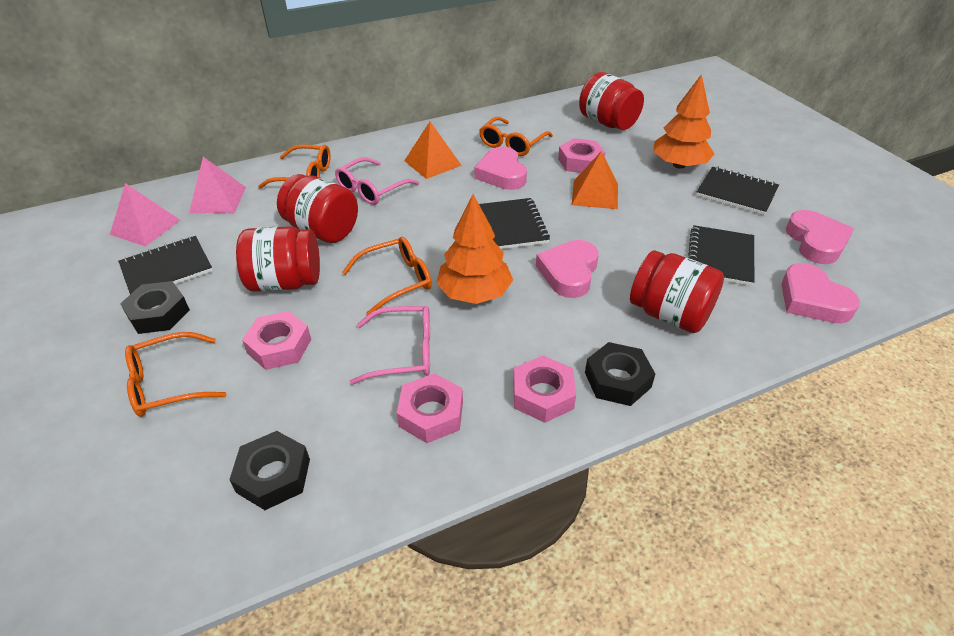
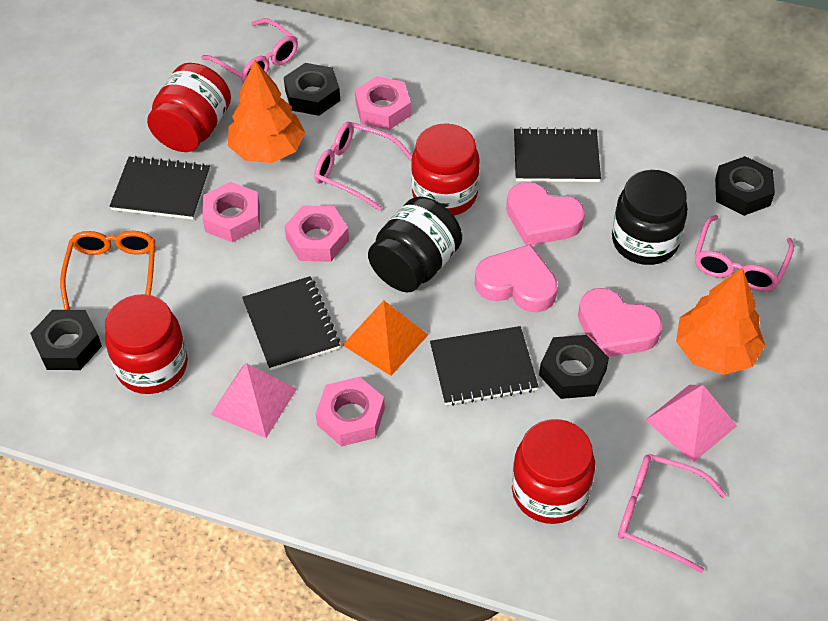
black jar: 0 -> 2
black nut: 3 -> 4
orange glasses: 4 -> 1
orange pyramid: 2 -> 1
pink glasses: 2 -> 4
pink heart: 4 -> 3

